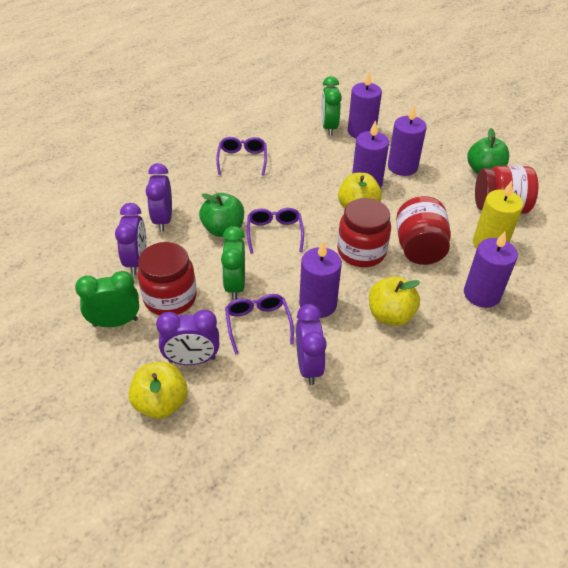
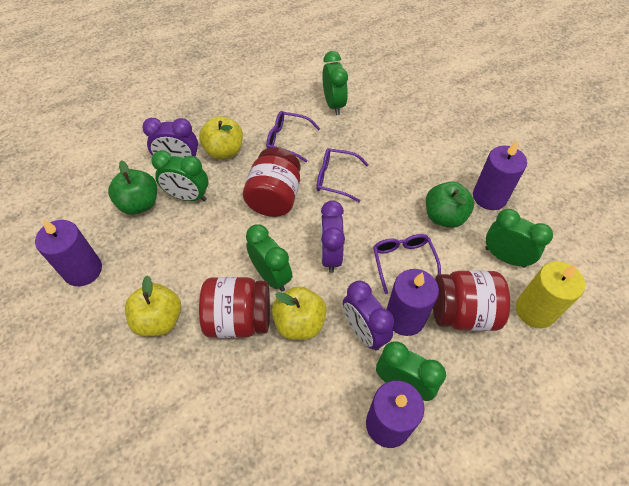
green clock: 3 -> 5
purple candle: 5 -> 4
purple clock: 4 -> 3
red jar: 4 -> 3

